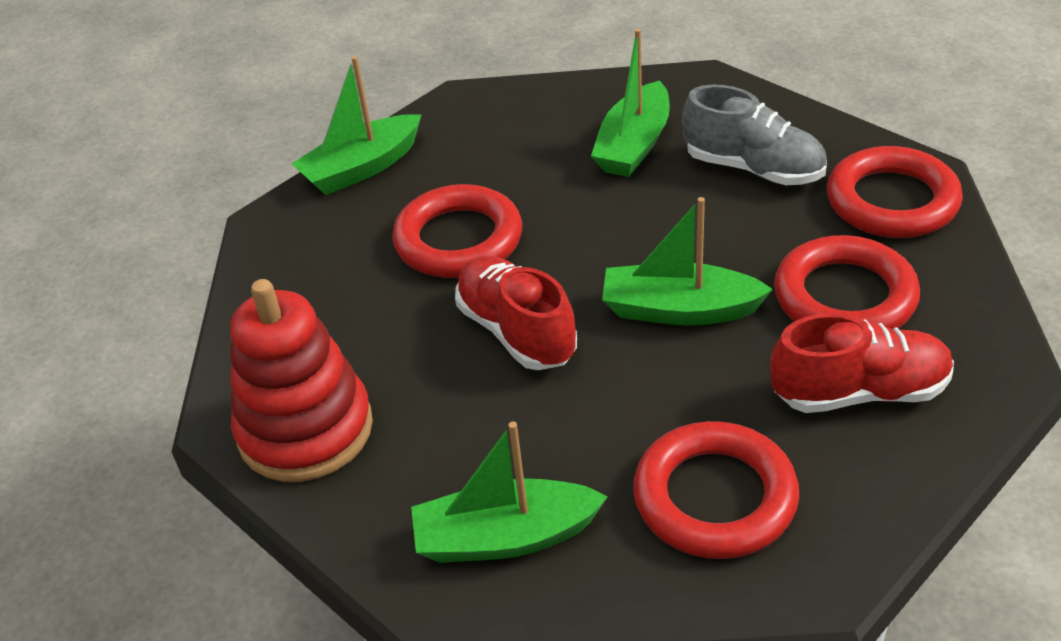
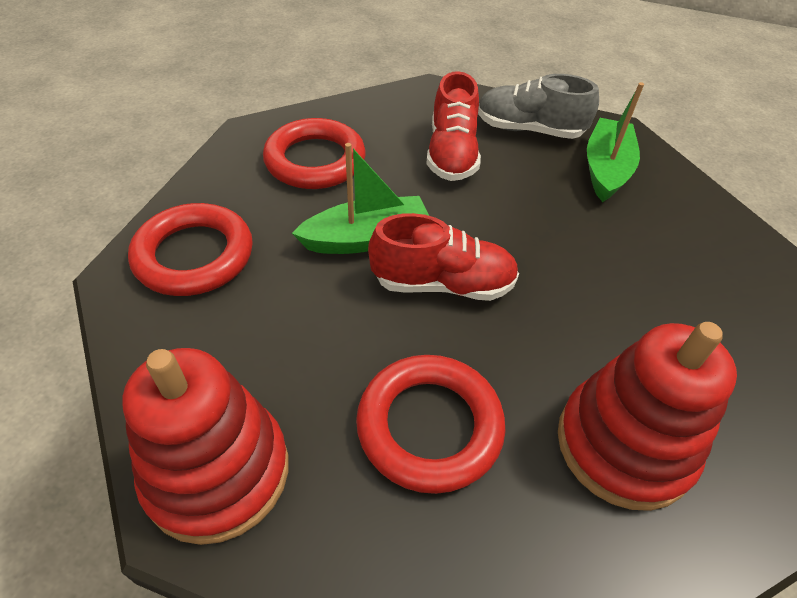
green boat: 4 -> 2
red ring: 4 -> 3
red stacking toy: 1 -> 2

